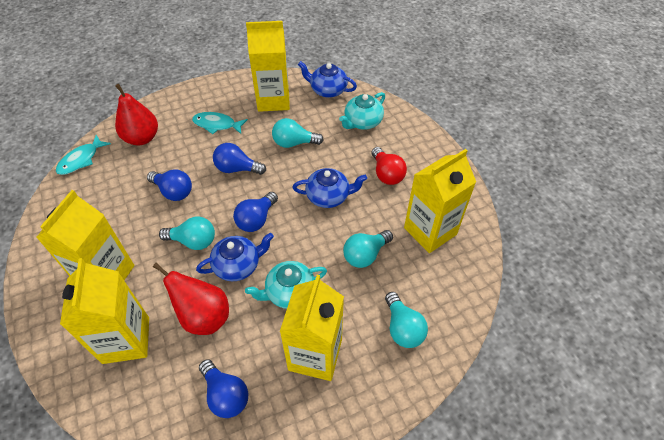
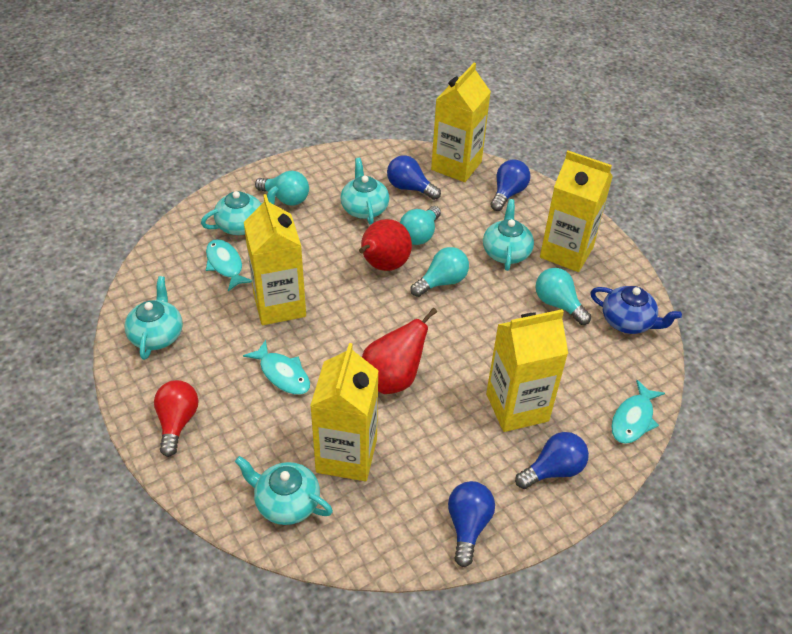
blue teapot: 3 -> 1
turquoise fish: 2 -> 3
turquoise teapot: 2 -> 5

